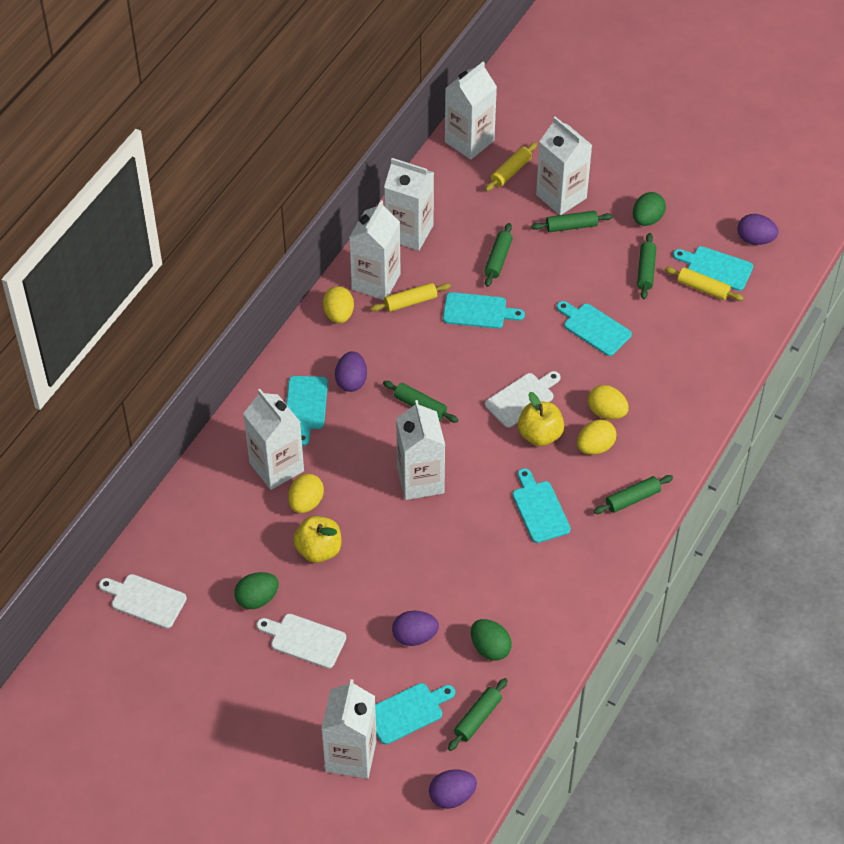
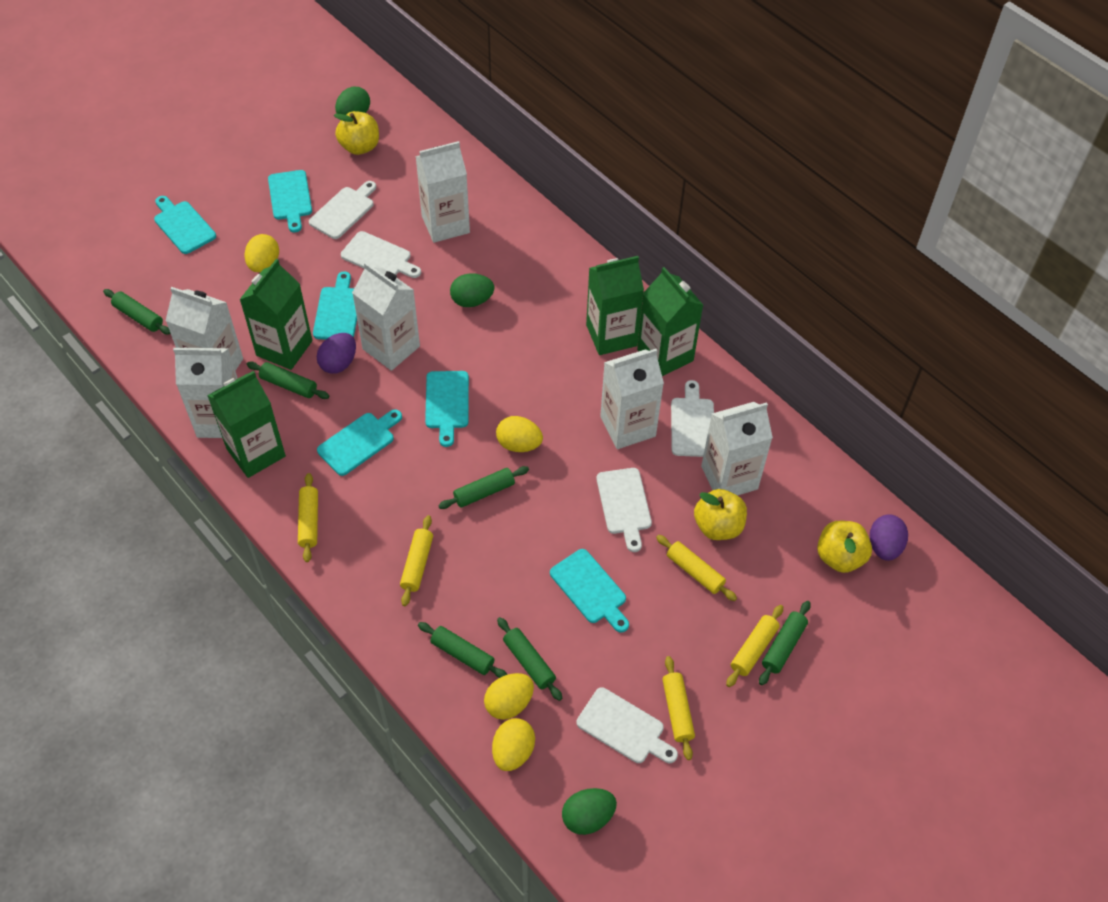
green carton: 0 -> 4
purple egg: 4 -> 2
white carton: 7 -> 6
white cutting board: 3 -> 5
yellow apple: 2 -> 3
yellow rolling pin: 3 -> 5

